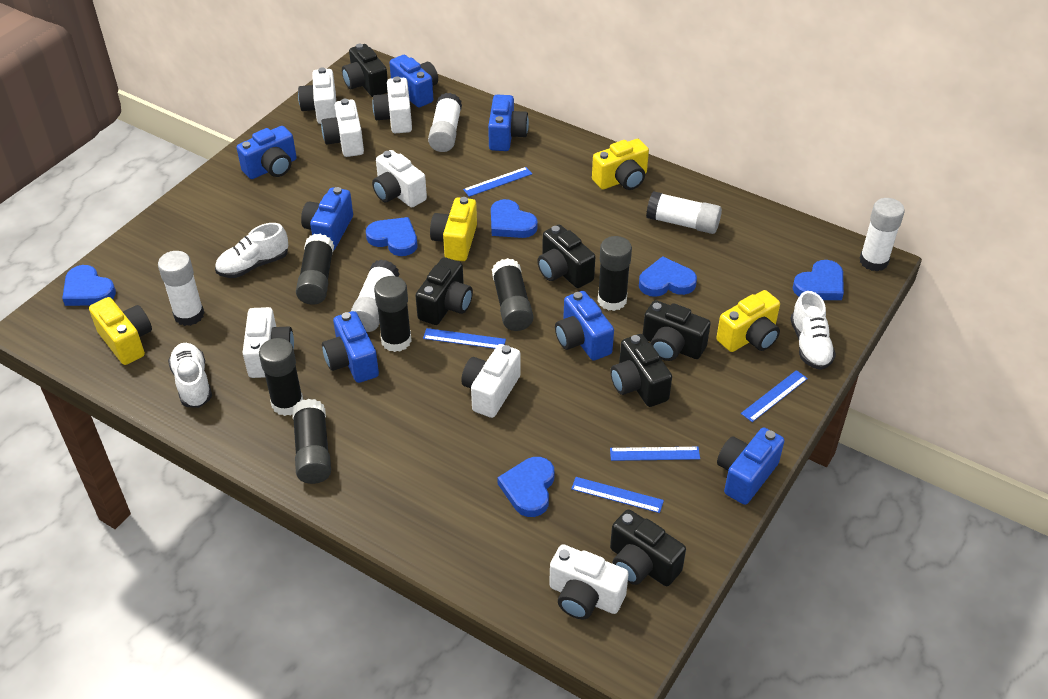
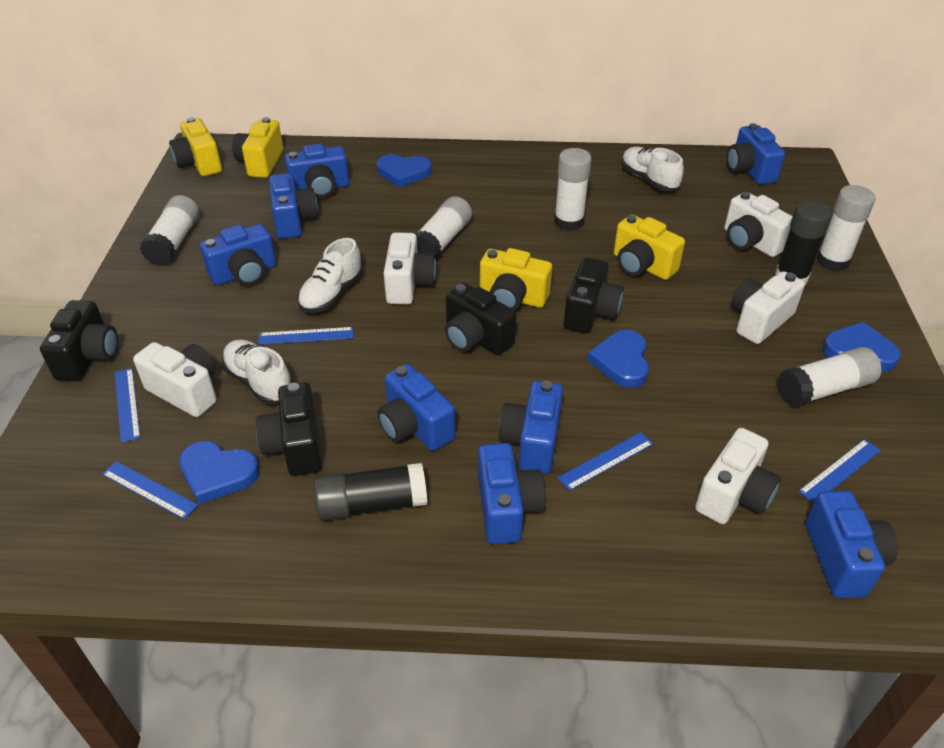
black camera: 6 -> 4
black glue stick: 6 -> 2
blue camera: 7 -> 8
blue heart: 6 -> 4
white camera: 7 -> 5

